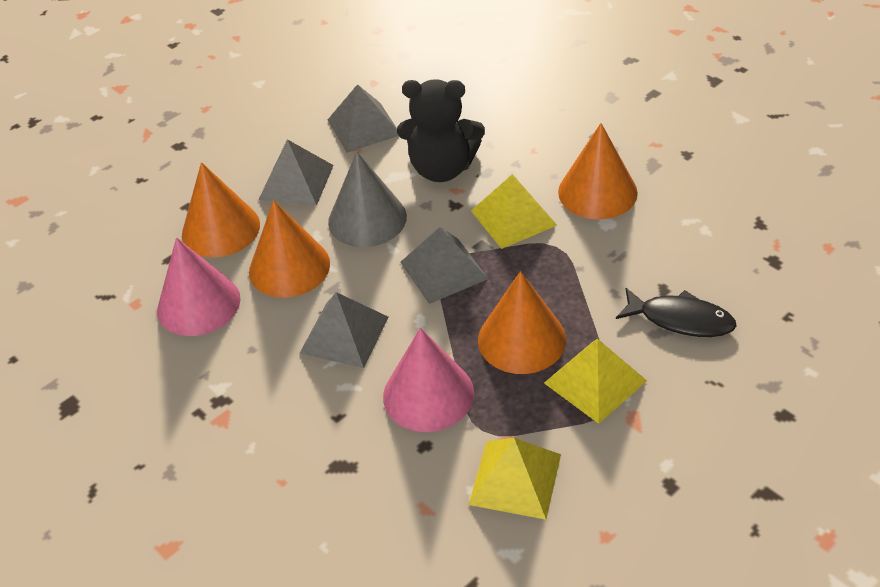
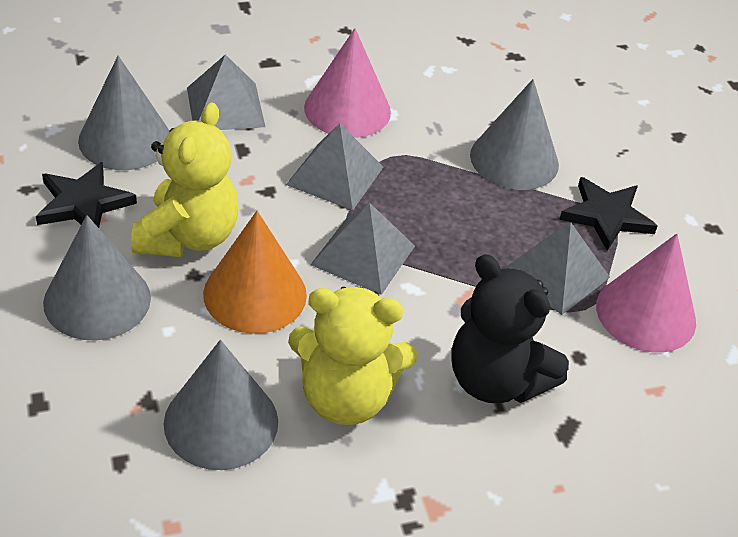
black fish: 1 -> 0
black star: 0 -> 2
grey cone: 1 -> 4
orange cone: 4 -> 1
yellow pyramid: 3 -> 0
yellow teddy bear: 0 -> 2

